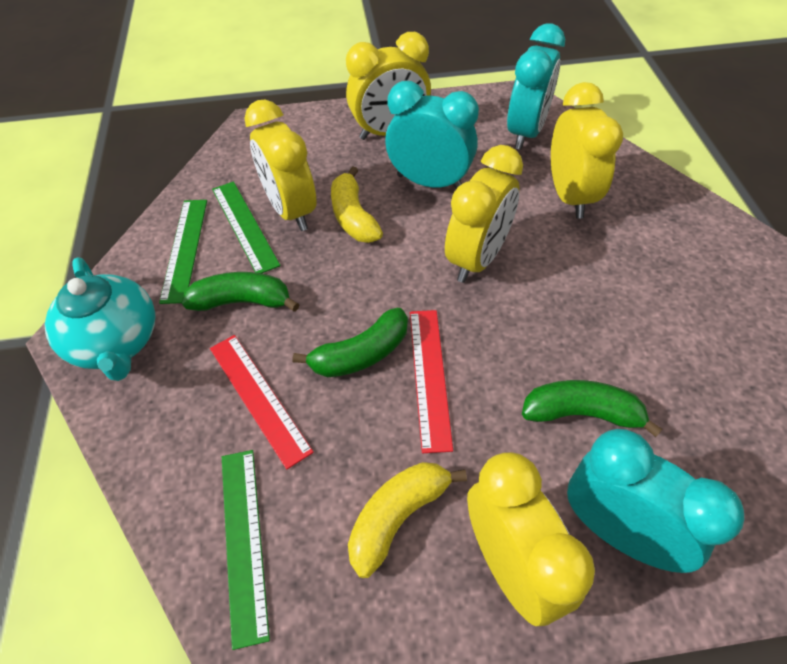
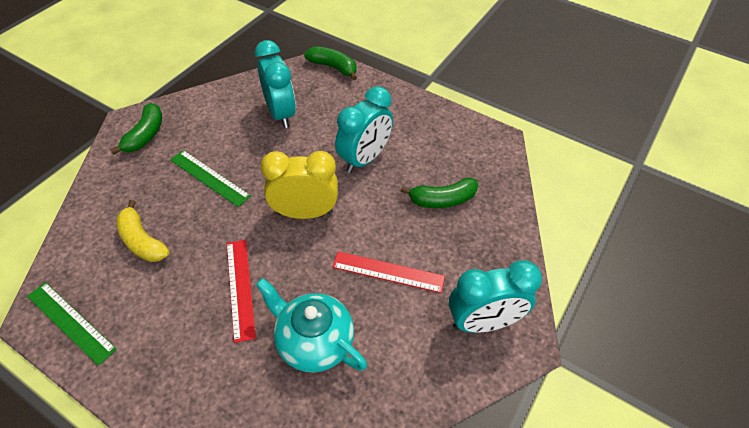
green ruler: 3 -> 2
yellow banana: 2 -> 1
yellow clock: 5 -> 1

